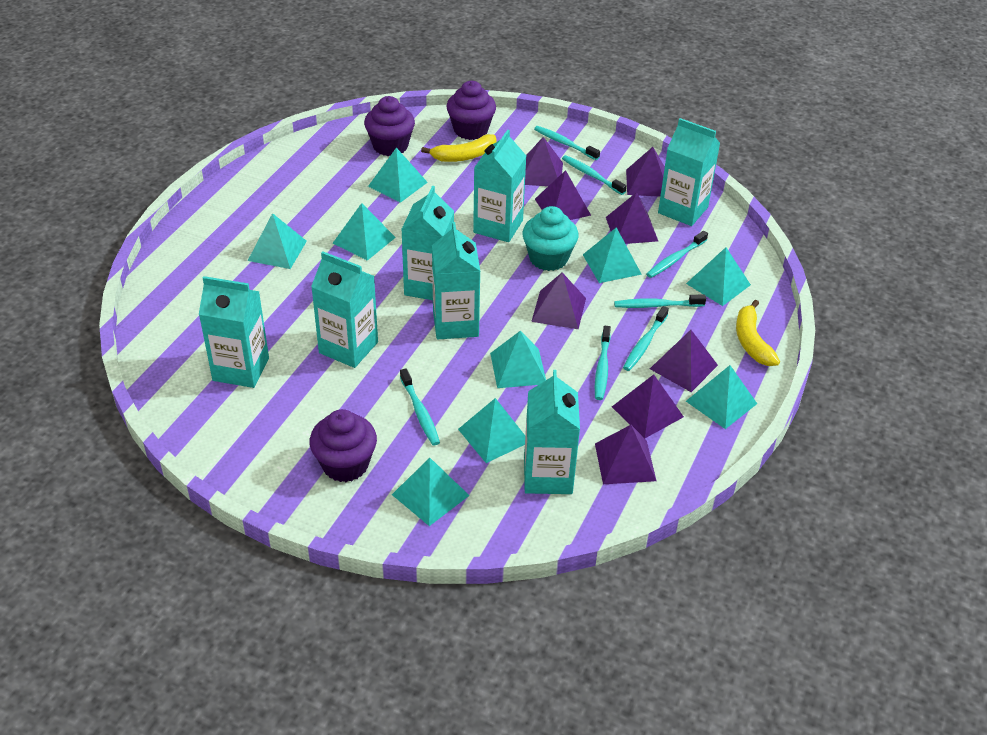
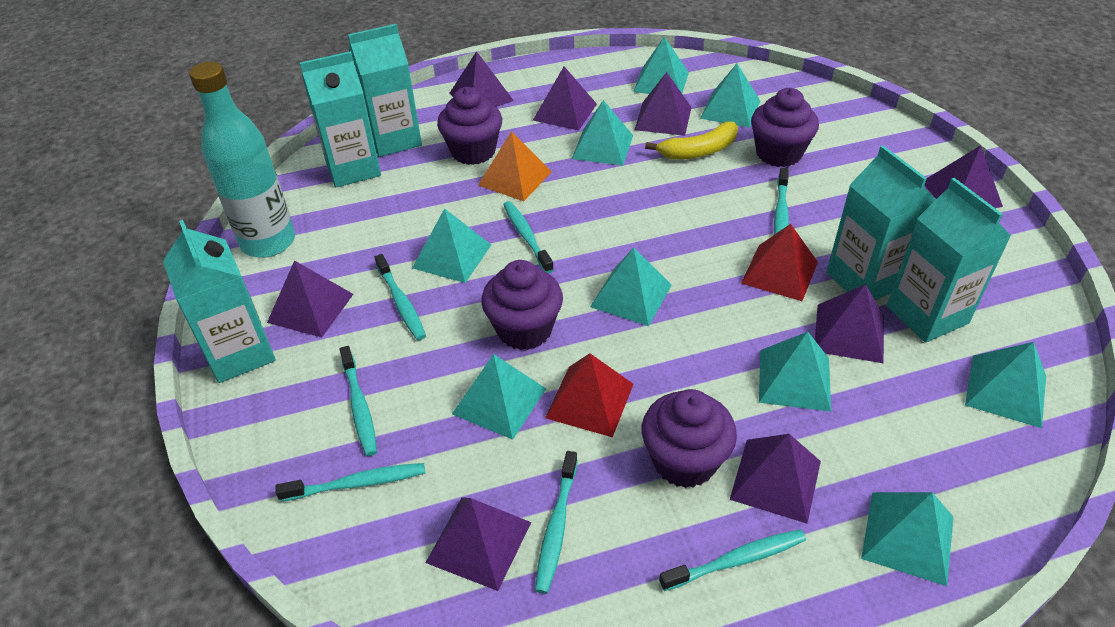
orange pyramid: 0 -> 1
purple cupcake: 3 -> 4
red pyramid: 0 -> 2
turquoise bottle: 0 -> 1
turquoise carton: 7 -> 5
turquoise cupcake: 1 -> 0
yellow banana: 2 -> 1

